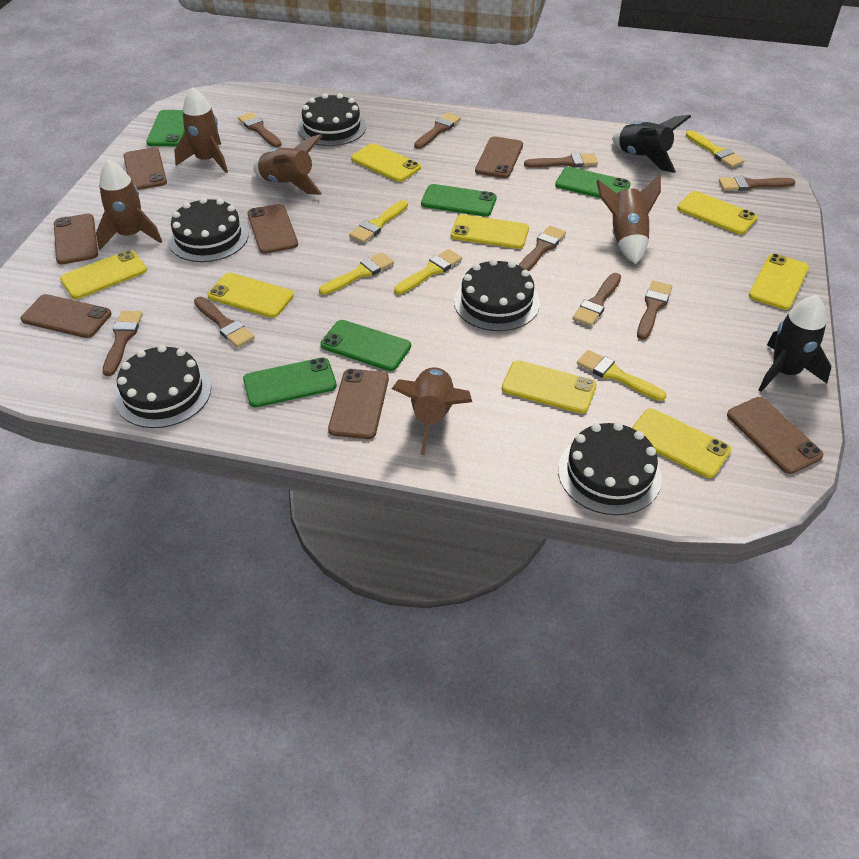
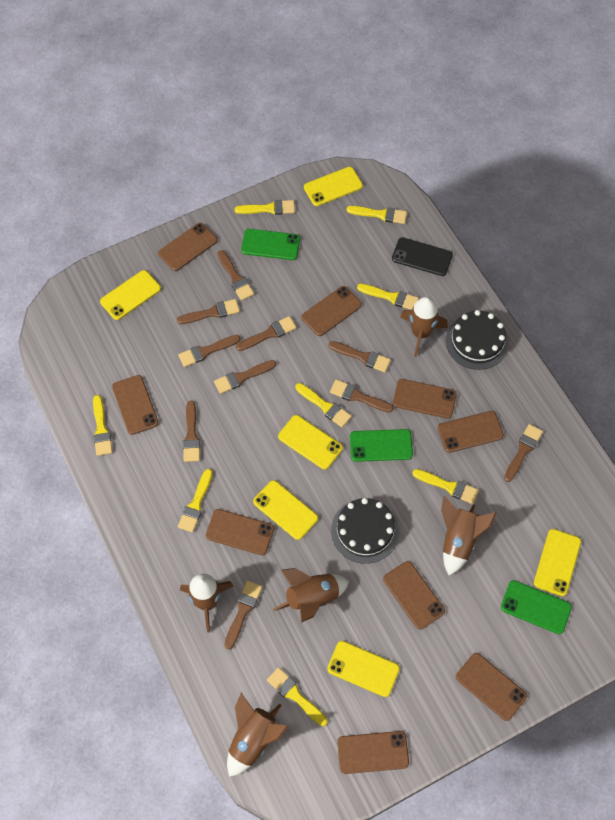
black cake: 5 -> 2
black phone: 0 -> 1
black rocket: 2 -> 0
brown brush: 9 -> 10
brown phone: 7 -> 9
green phone: 5 -> 3
yellow brush: 5 -> 8
yellow phone: 8 -> 6

